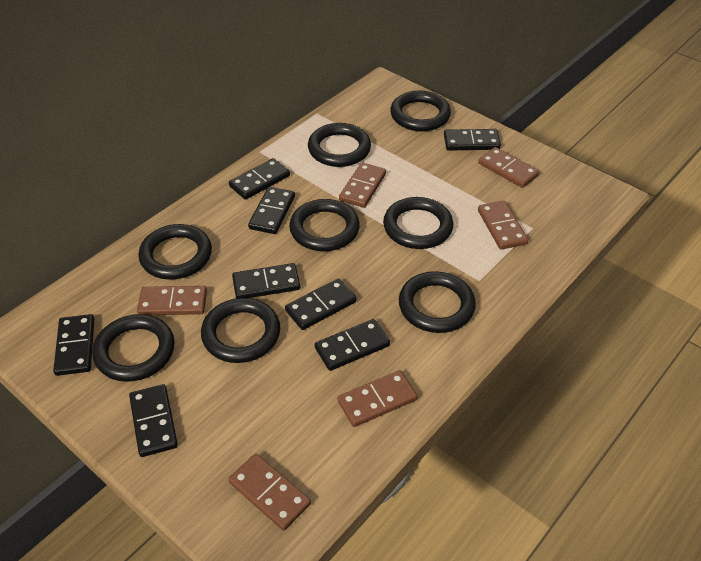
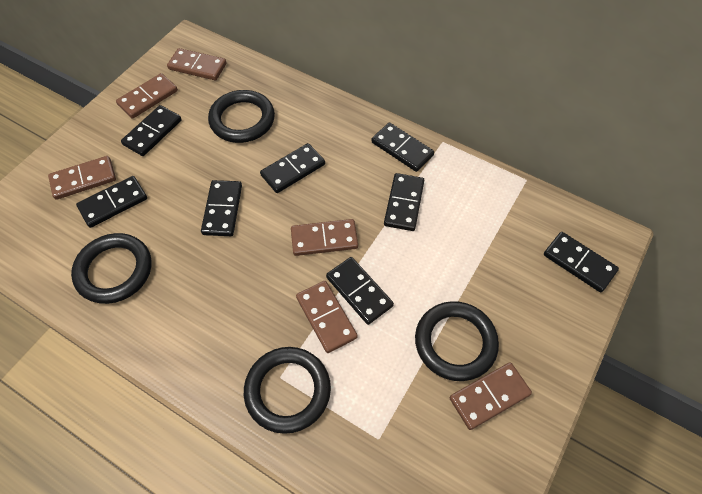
black ring: 8 -> 4

